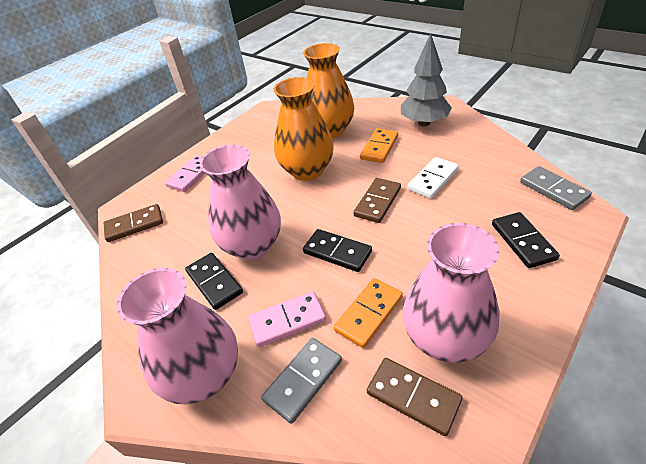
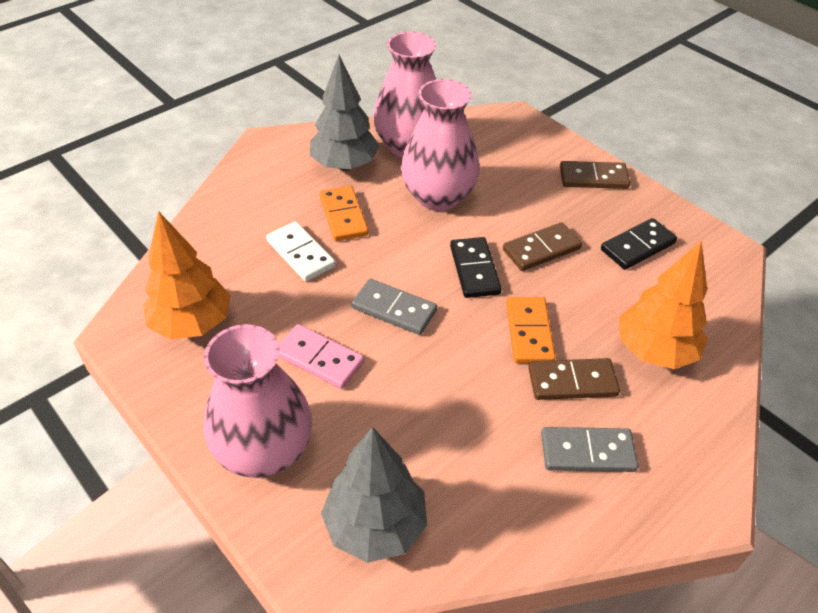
black domino: 3 -> 2
grey tree: 1 -> 2
orange tree: 0 -> 2
orange vase: 2 -> 0
pink domino: 2 -> 1

